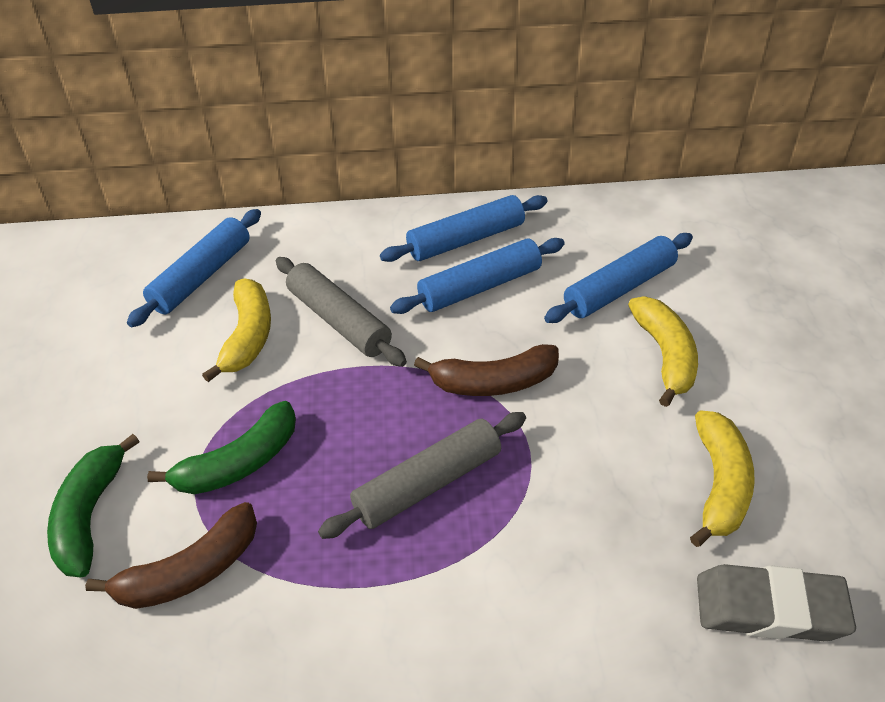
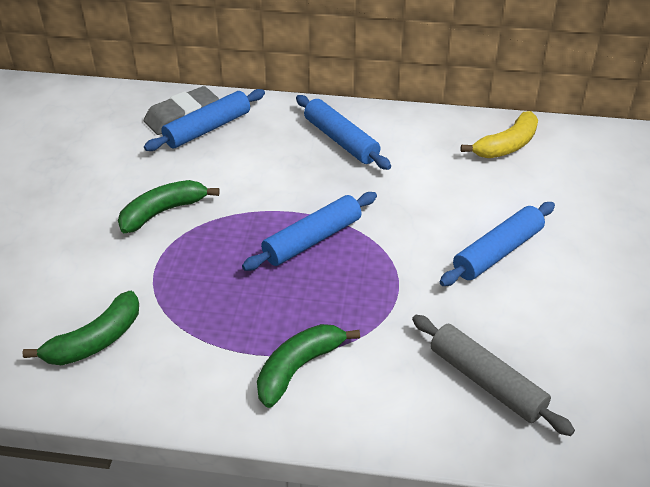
brown banana: 2 -> 0
green banana: 2 -> 3
grey rolling pin: 2 -> 1
yellow banana: 3 -> 1

